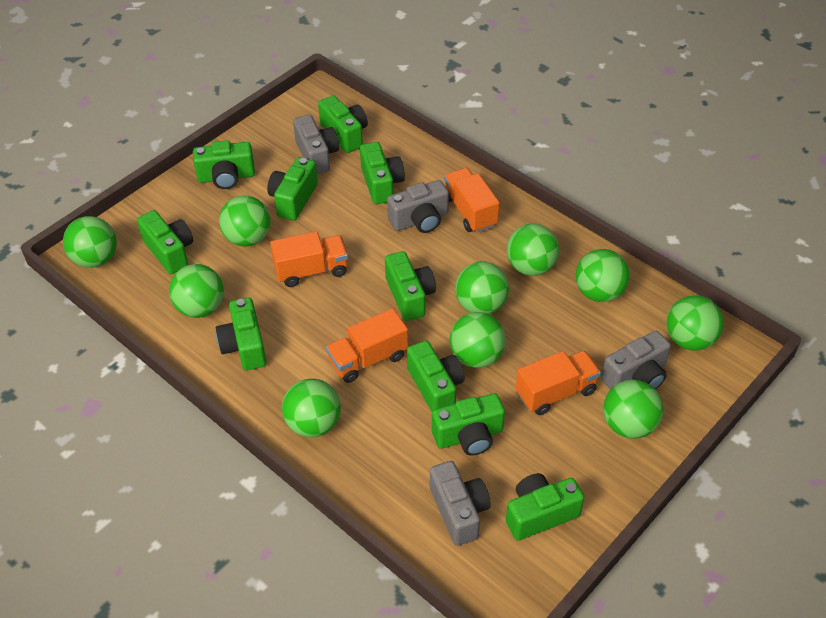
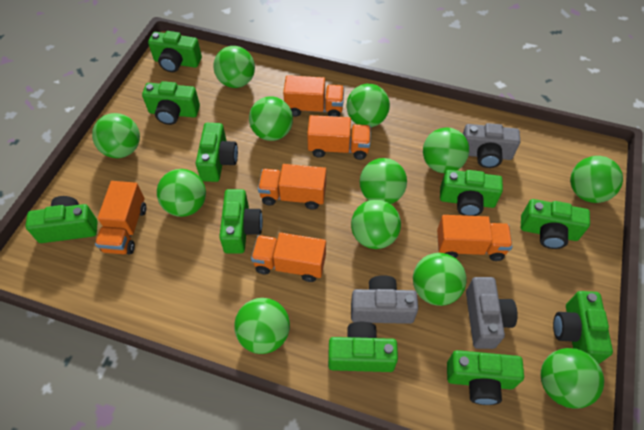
green ball: 10 -> 12
grey camera: 4 -> 3
orange truck: 4 -> 6

